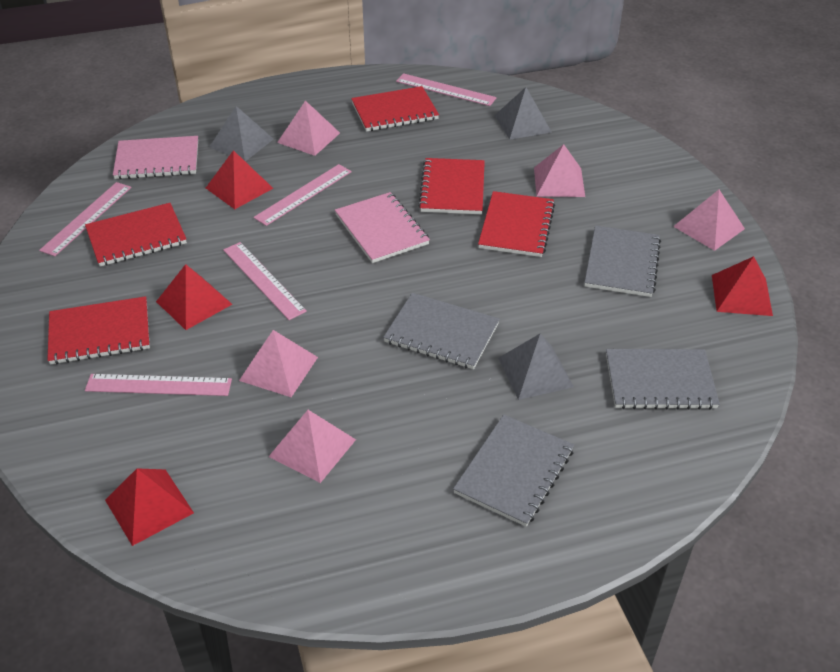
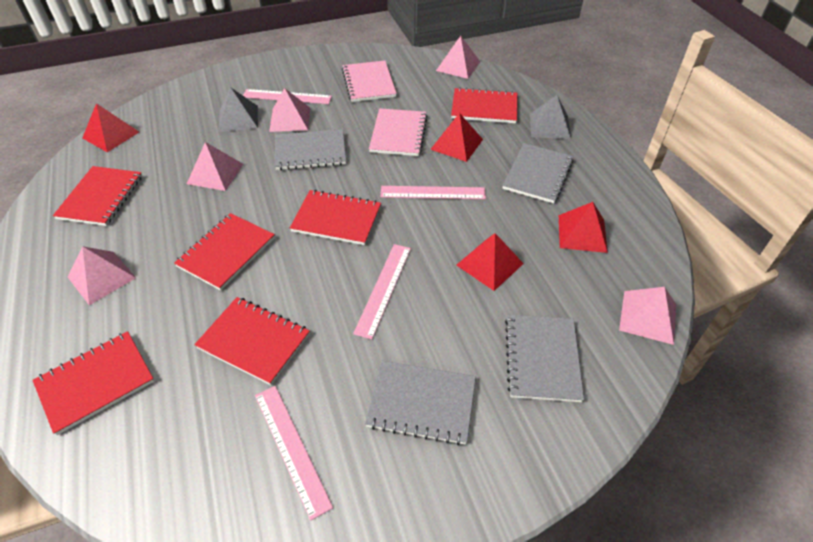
grey pyramid: 3 -> 2
pink ruler: 5 -> 4
red notebook: 5 -> 6

